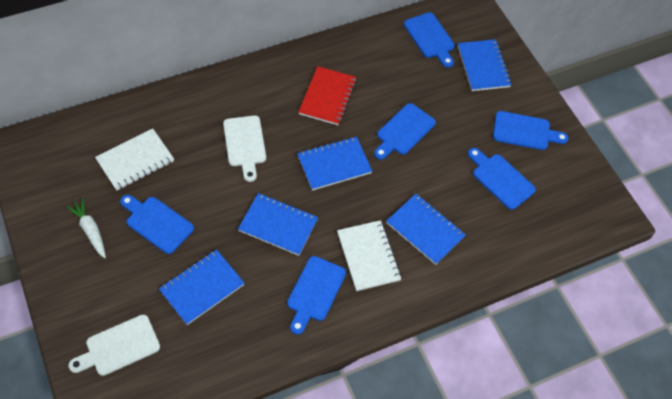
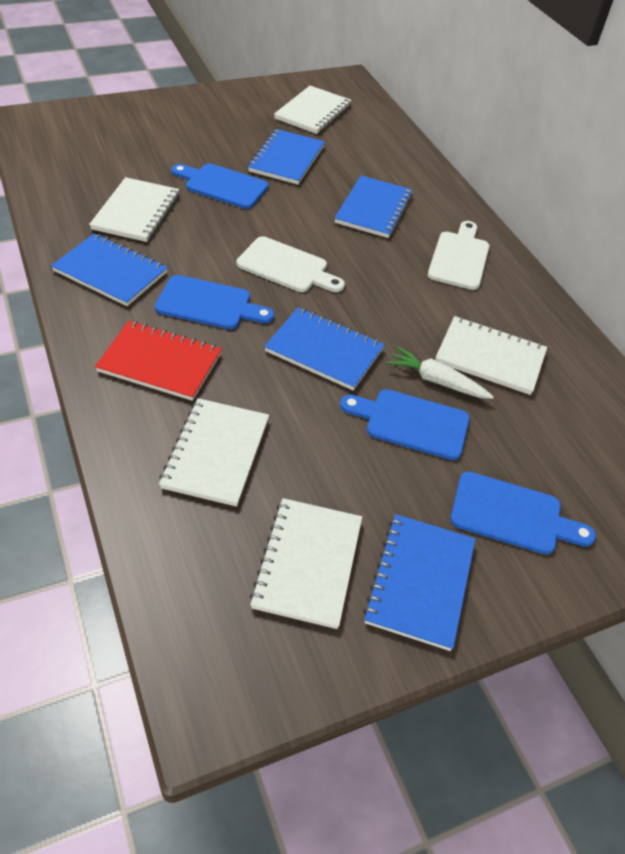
blue cutting board: 6 -> 4
white notebook: 2 -> 5

